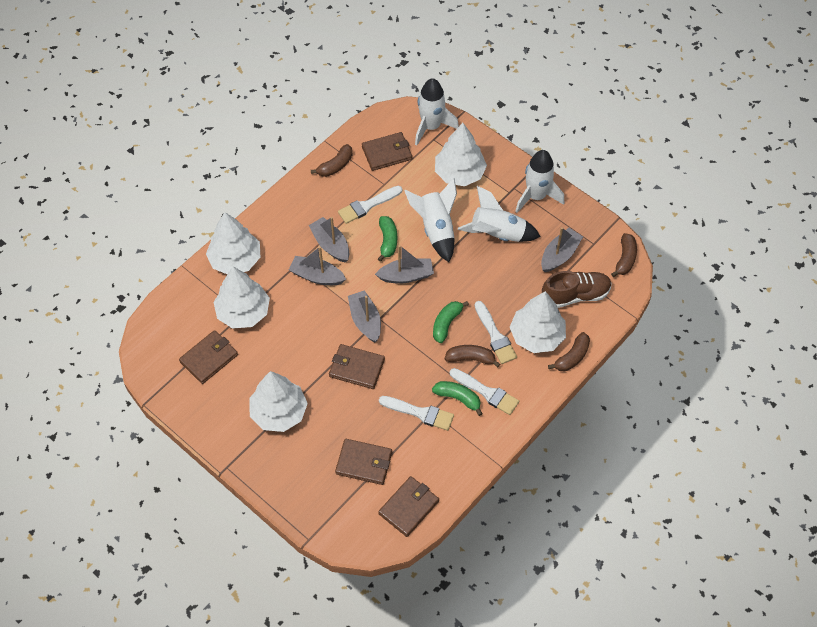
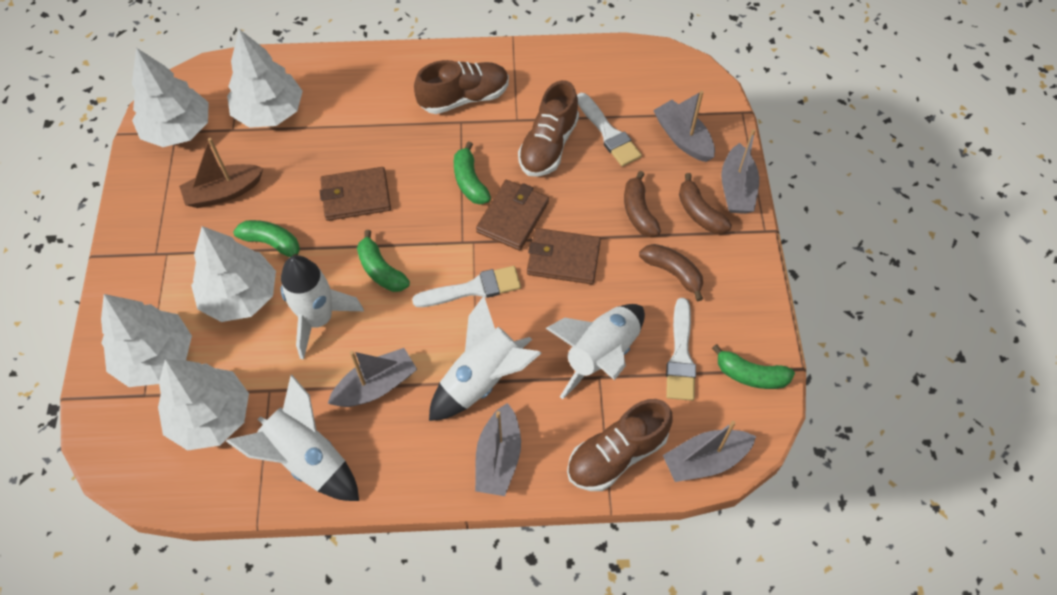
brown banana: 4 -> 3
brown boat: 0 -> 1
brown shoe: 1 -> 3
brown wallet: 5 -> 3
green banana: 3 -> 4
white brush: 4 -> 3

